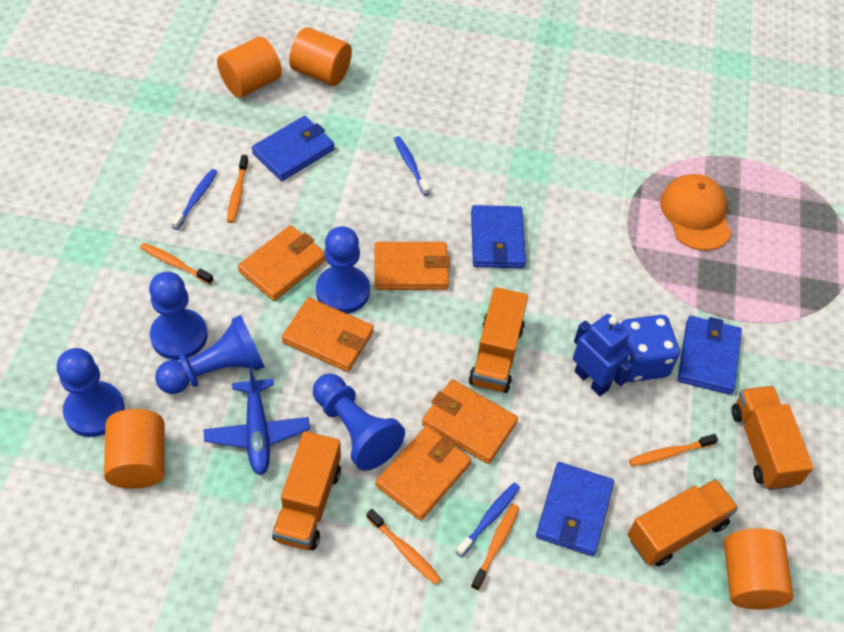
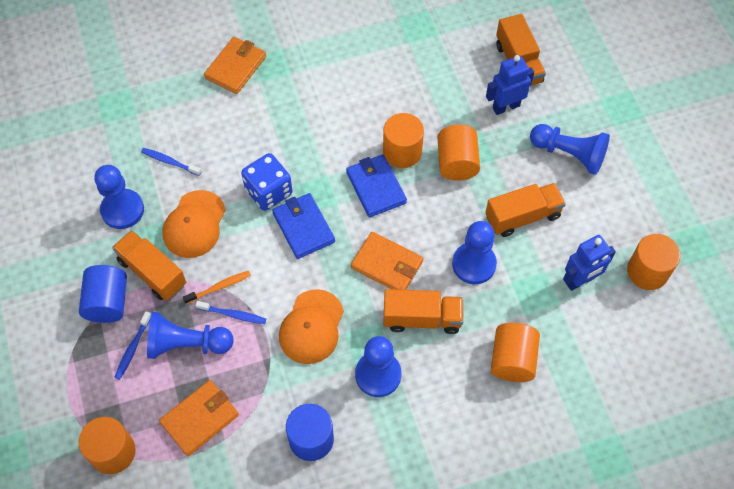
blue cylinder: 0 -> 2
blue plane: 1 -> 0
blue robot: 1 -> 2
blue wallet: 4 -> 2
orange cap: 1 -> 2
orange cylinder: 4 -> 5
orange toothbrush: 5 -> 1
orange wallet: 5 -> 3

